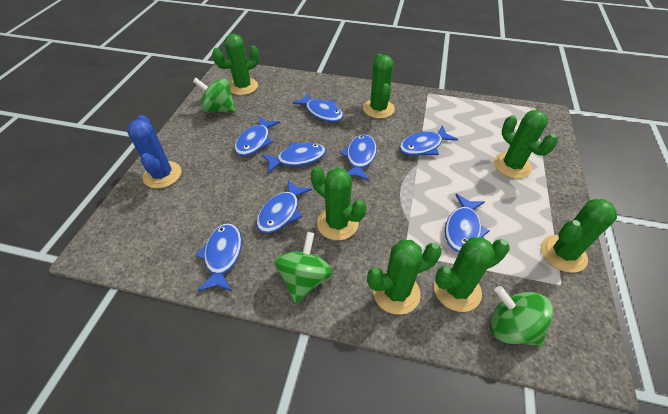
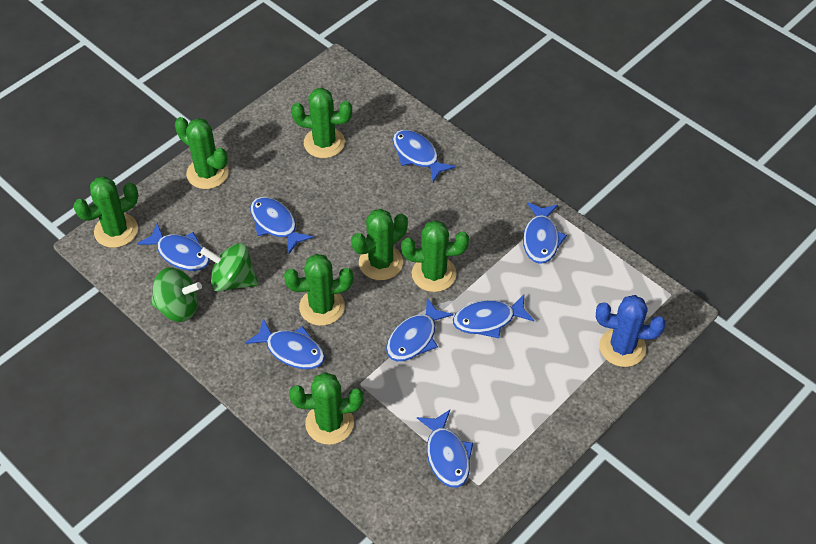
green spinning top: 3 -> 2

